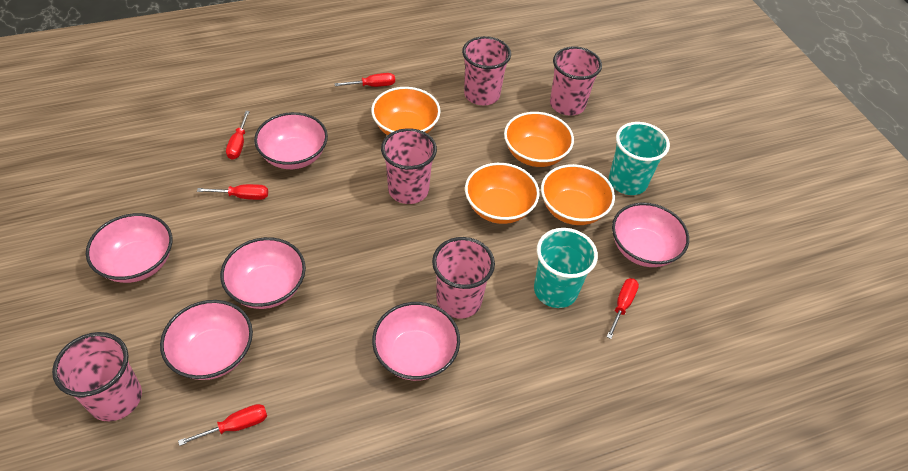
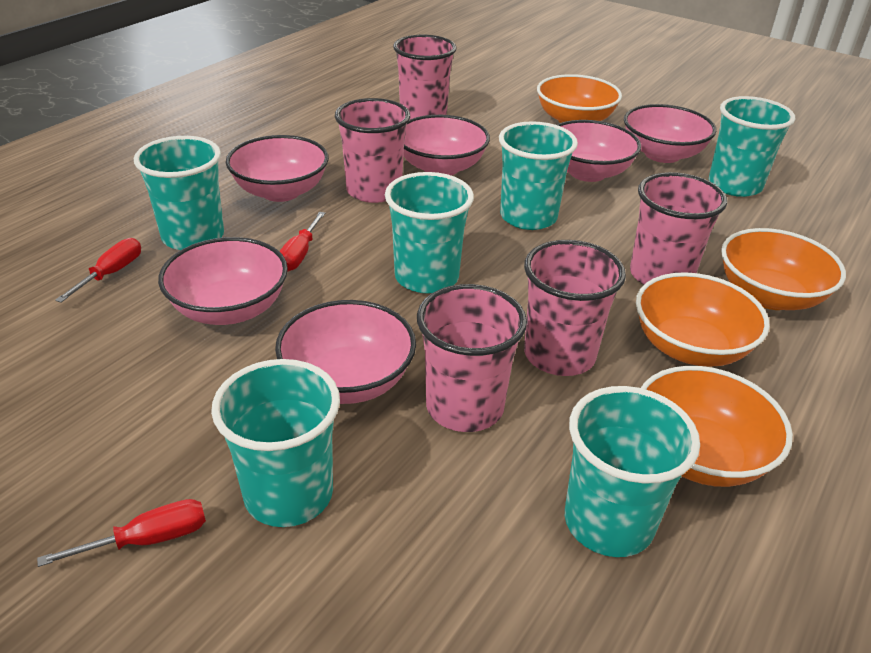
red screwdriver: 5 -> 3
turquoise cup: 2 -> 6

